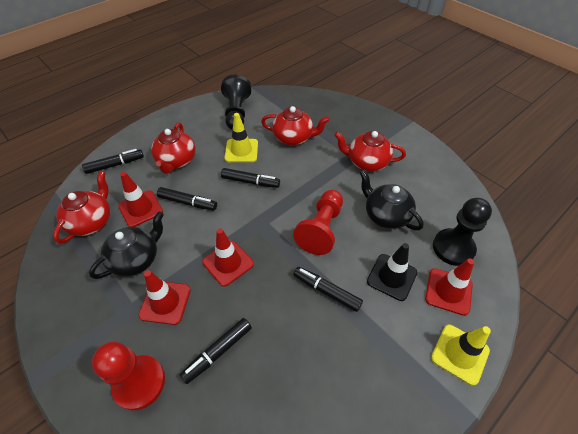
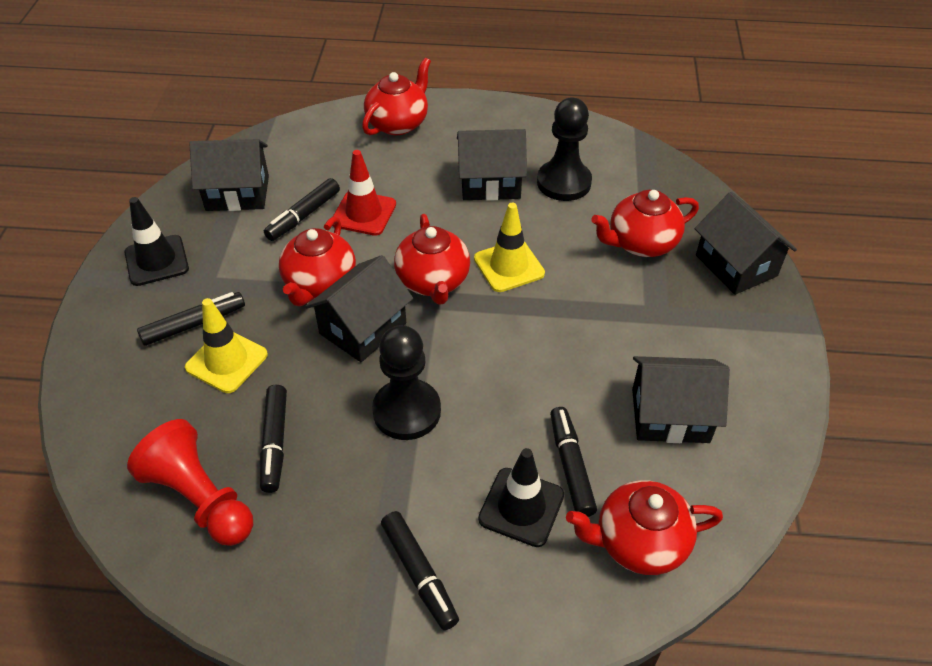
black house: 0 -> 5
black teapot: 2 -> 0
black traffic cone: 1 -> 2
red pawn: 2 -> 1
red teapot: 4 -> 5
red traffic cone: 4 -> 1

